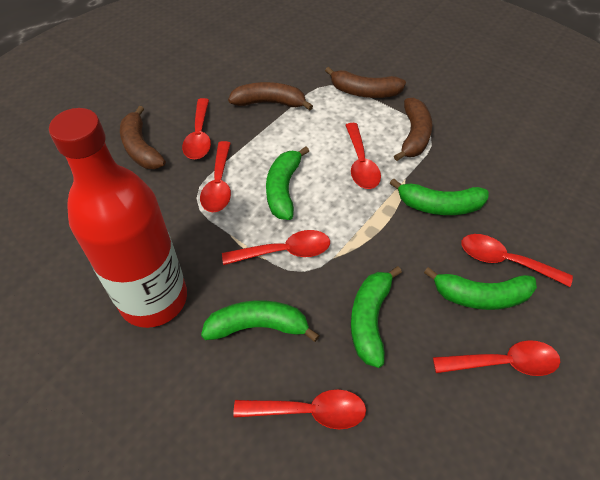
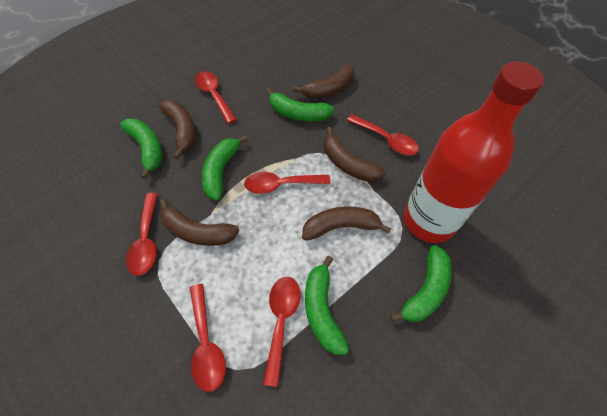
brown banana: 4 -> 5
red spoon: 7 -> 6

